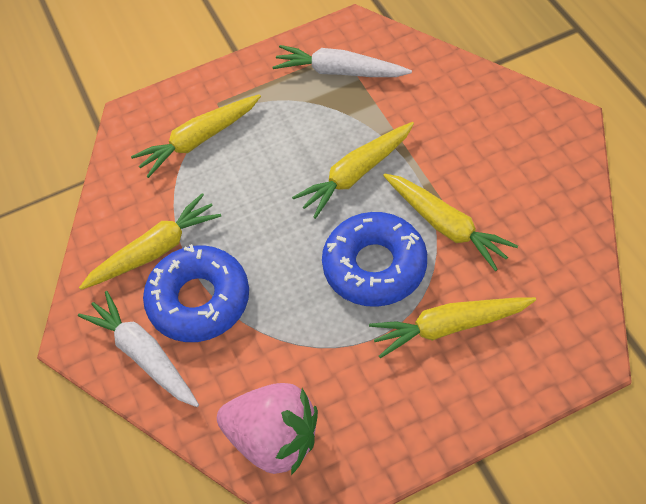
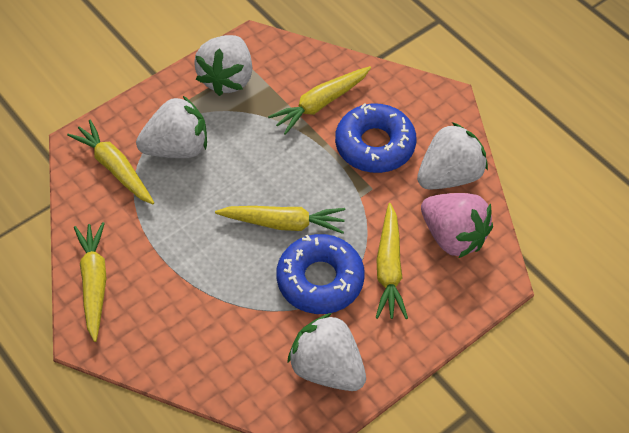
white carrot: 2 -> 0
white strawberry: 0 -> 4

